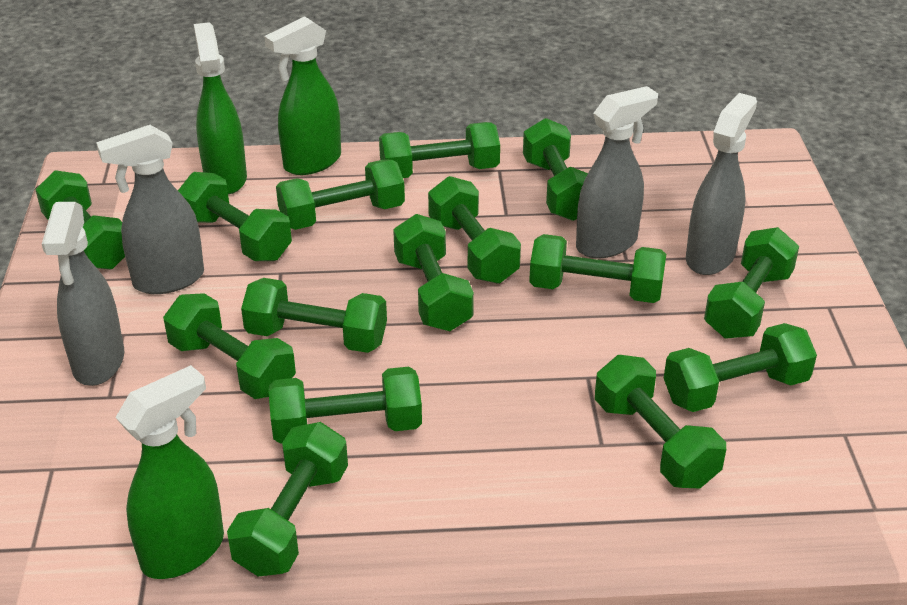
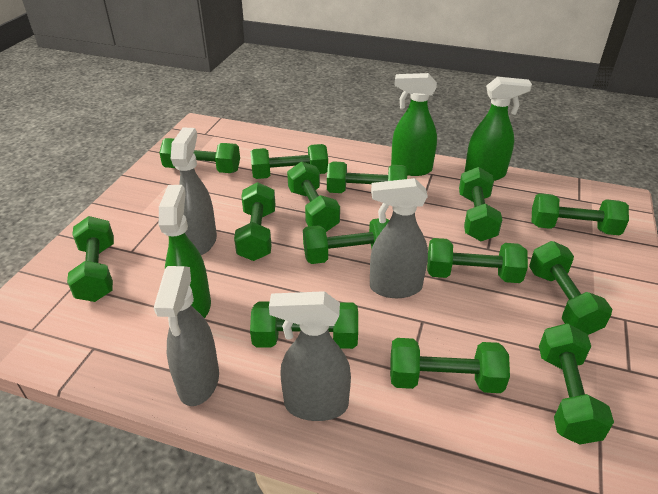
green dumbbell: 15 -> 14

